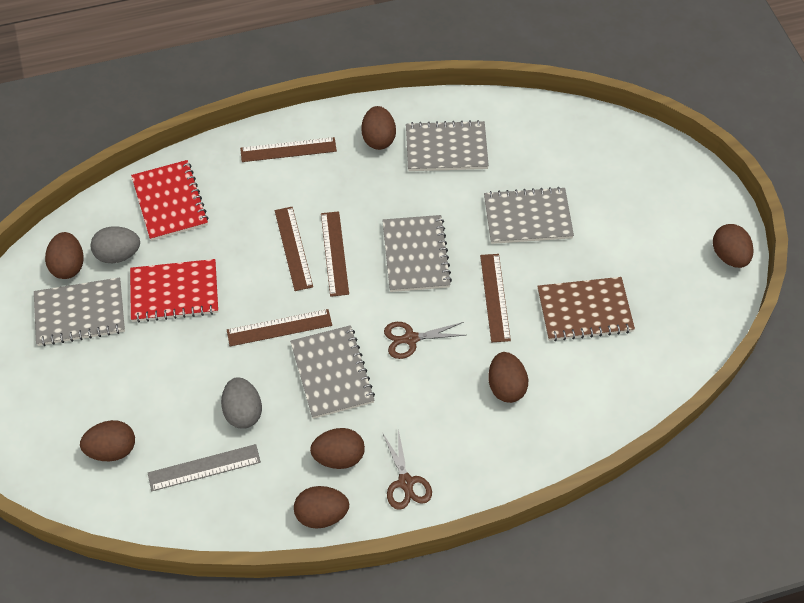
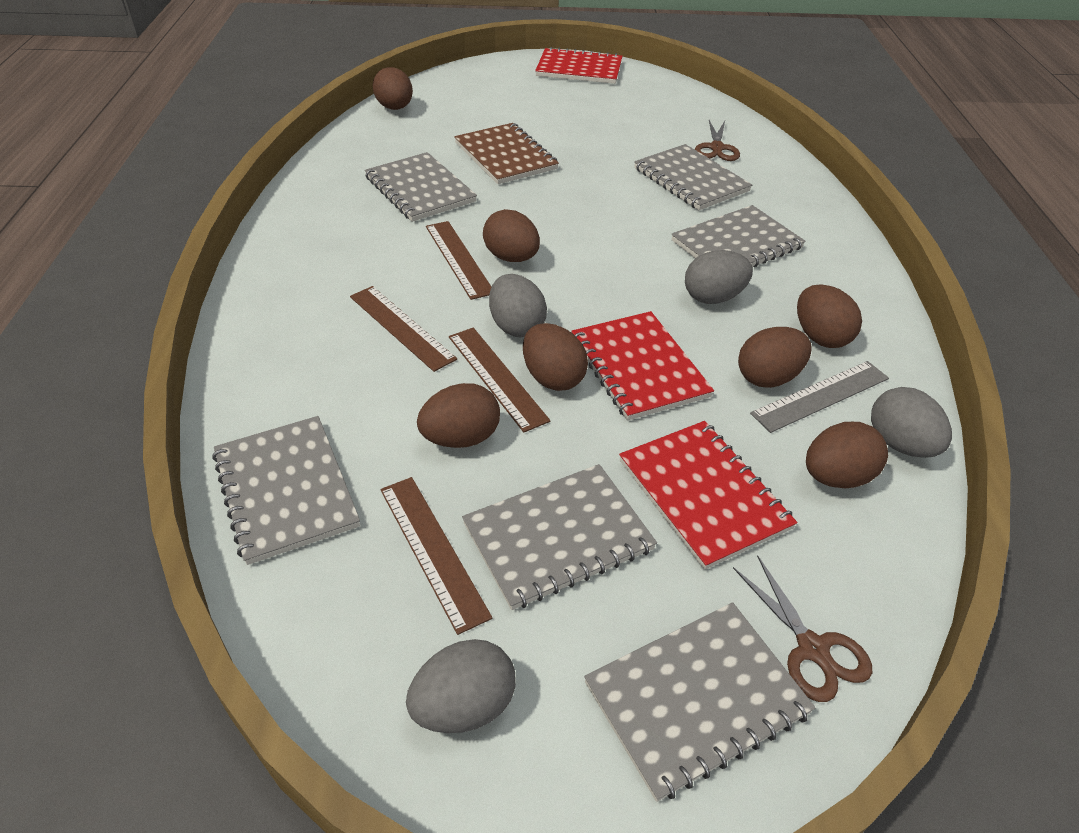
brown ruler: 5 -> 4
grey egg: 2 -> 4
grey notebook: 5 -> 6
red notebook: 2 -> 3

